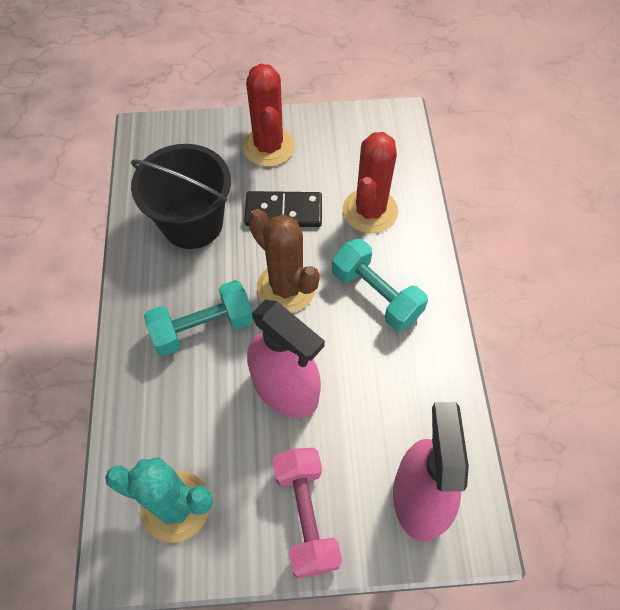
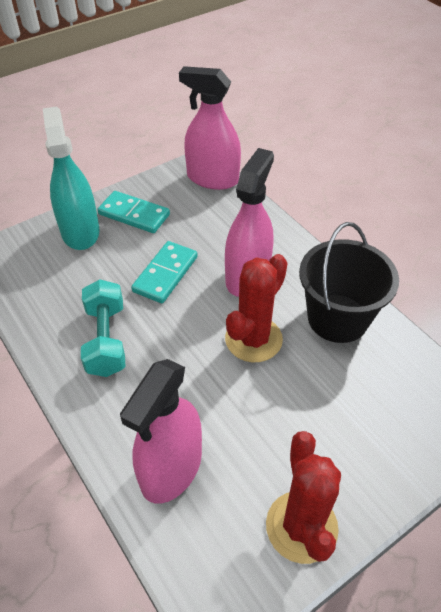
black domino: 1 -> 0
brown cactus: 1 -> 0
pink dumbbell: 1 -> 0
pink spray bottle: 2 -> 3
turquoise cactus: 1 -> 0
turquoise domino: 0 -> 2
turquoise dumbbell: 2 -> 1
turquoise spray bottle: 0 -> 1

